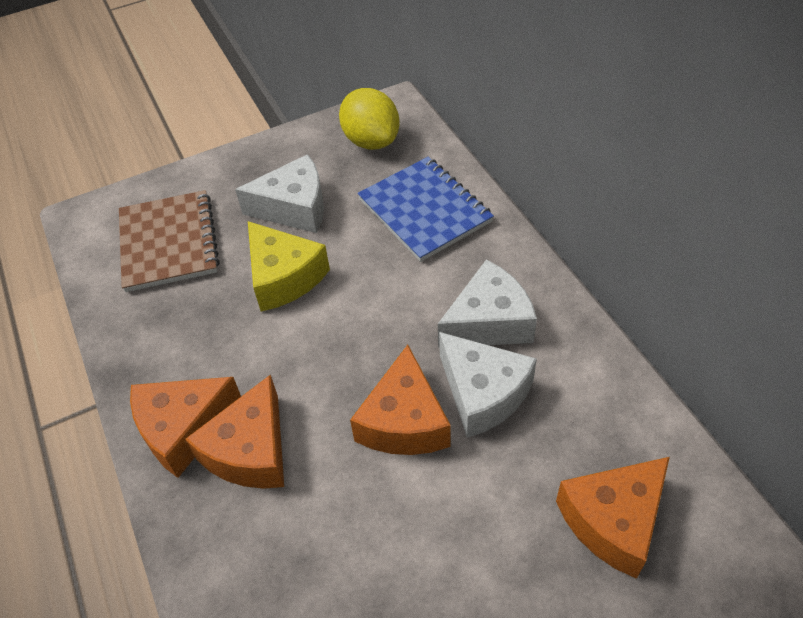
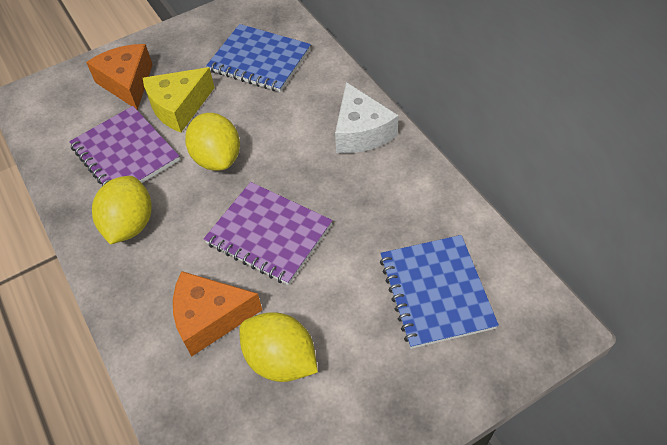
blue notebook: 1 -> 2
brown notebook: 1 -> 0
orange cheese: 4 -> 2
purple notebook: 0 -> 2
white cheese: 3 -> 1
yellow lemon: 1 -> 3

